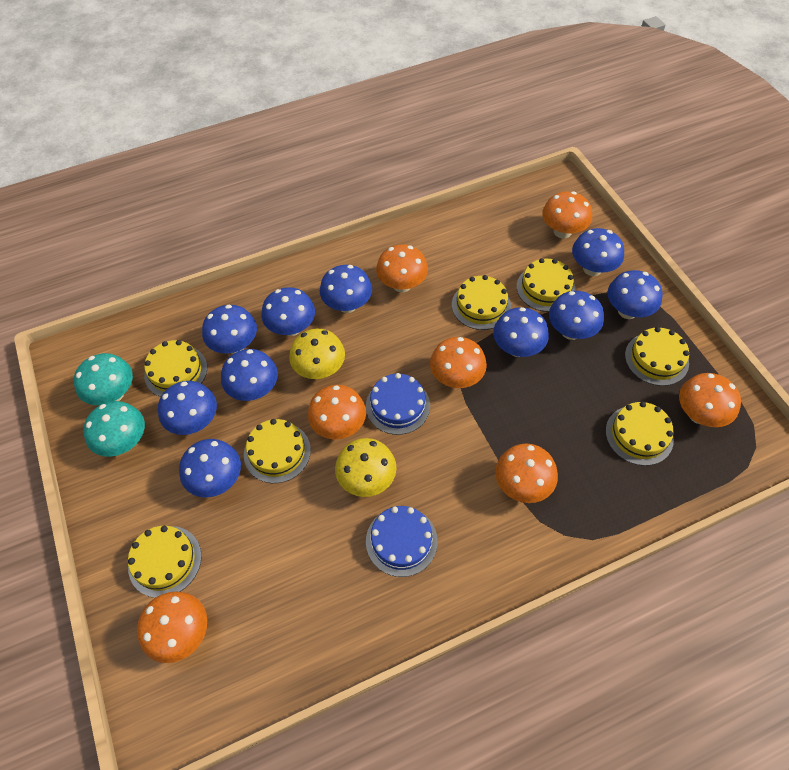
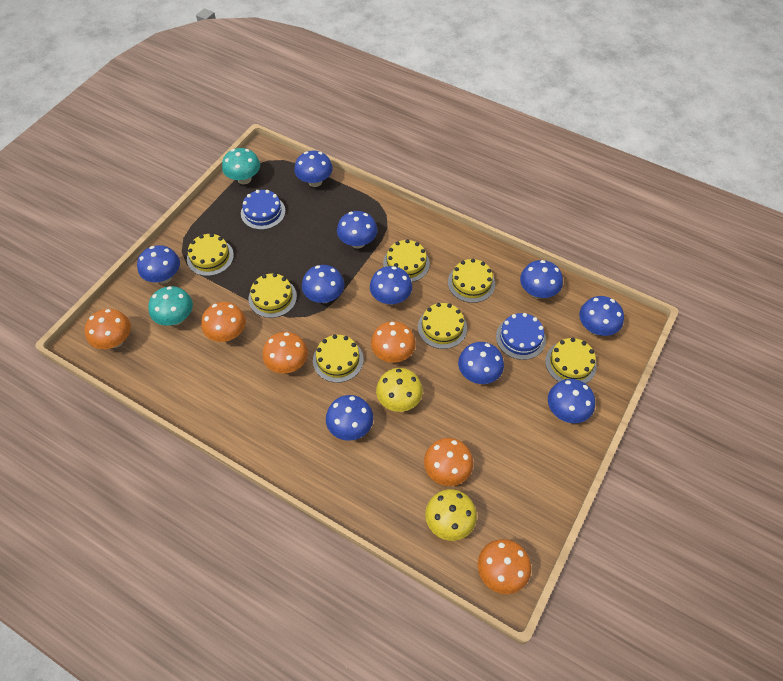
orange mushroom: 7 -> 6

